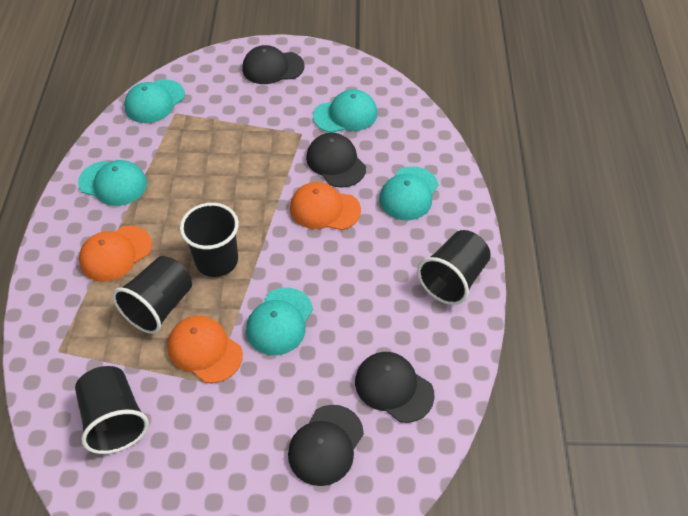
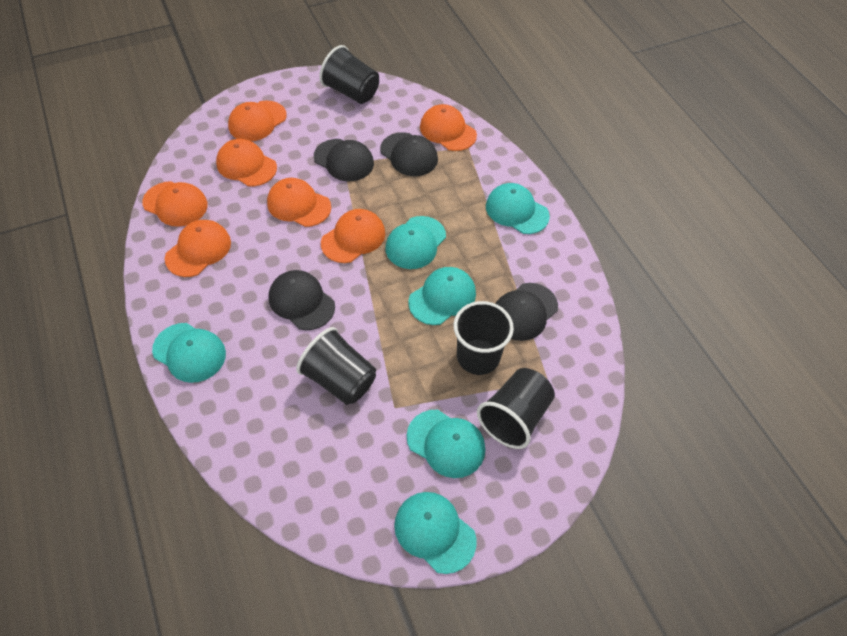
orange cap: 3 -> 7
turquoise cap: 5 -> 6

